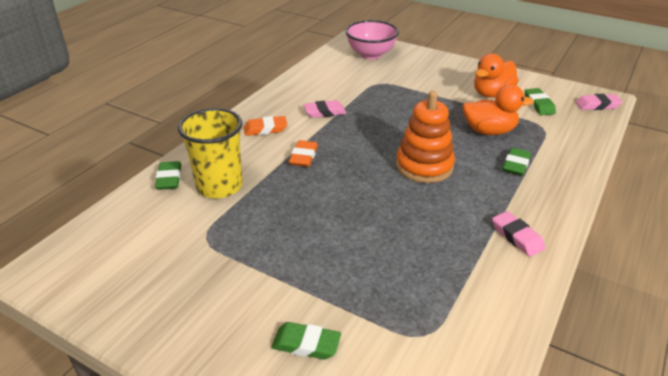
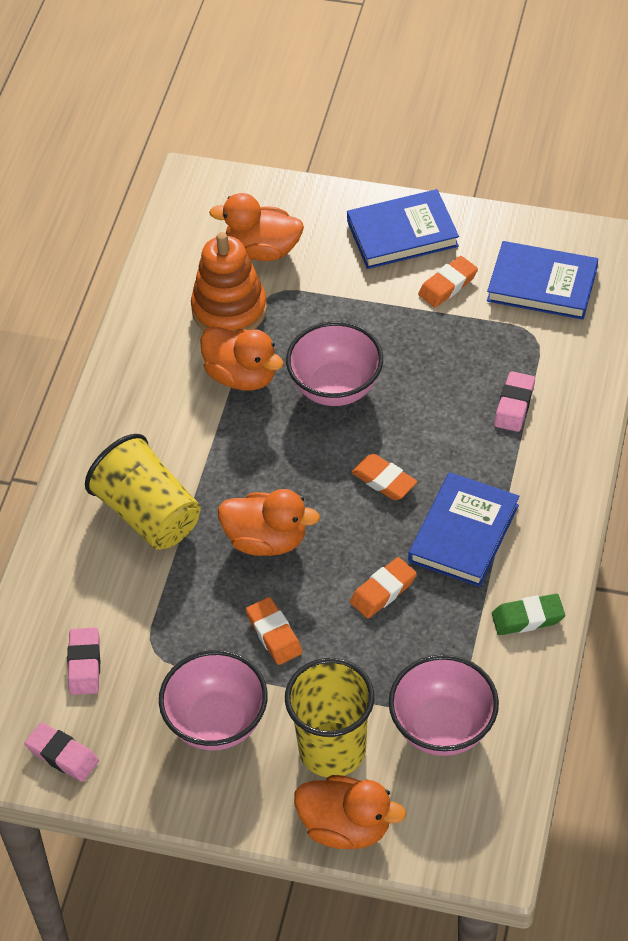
blue book: 0 -> 3
green eraser: 4 -> 1
orange duck: 2 -> 4
orange eraser: 2 -> 4
pink bowl: 1 -> 3
yellow cup: 1 -> 2

